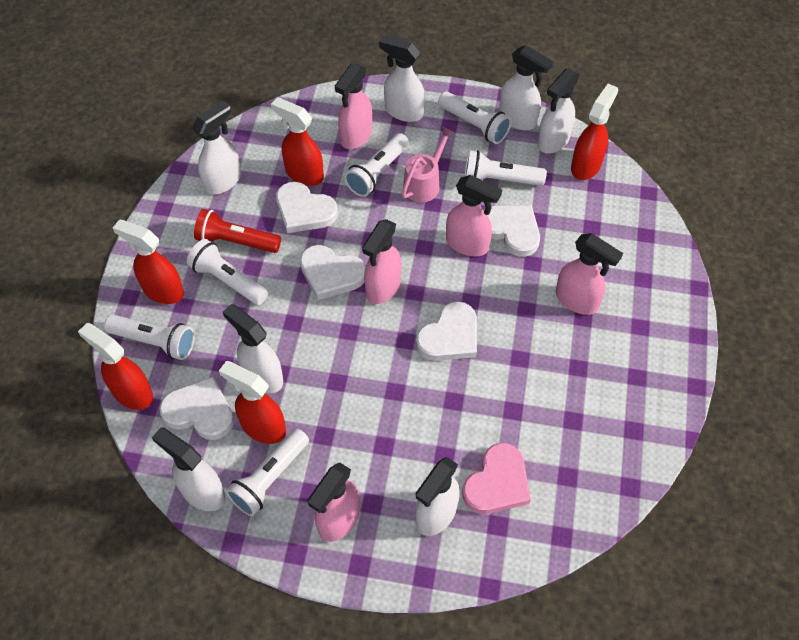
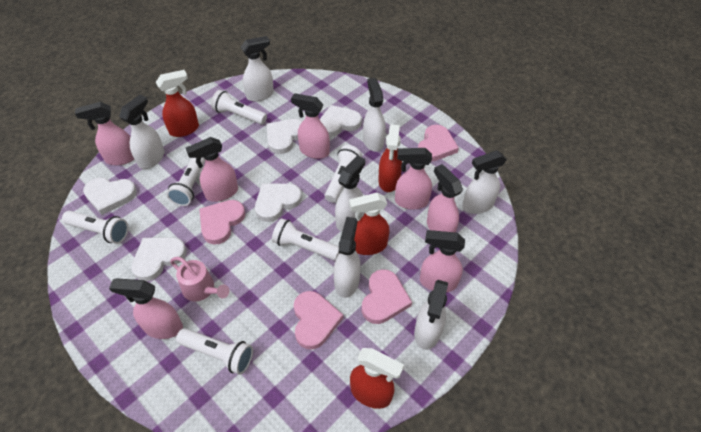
pink heart: 1 -> 4
pink spray bottle: 5 -> 7
red flashlight: 1 -> 0
red spray bottle: 5 -> 4

